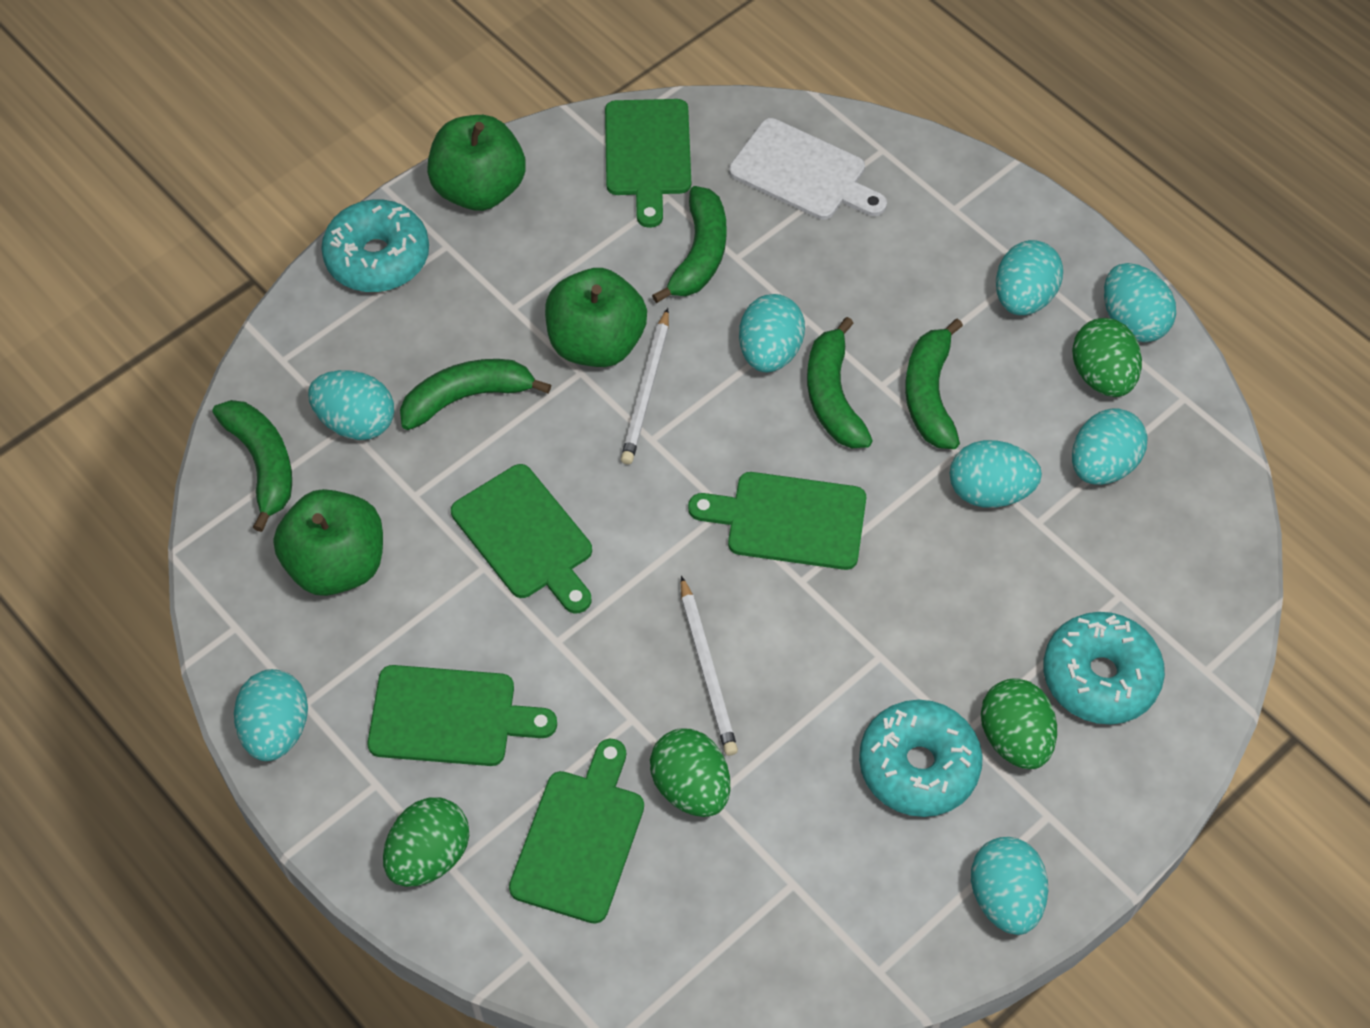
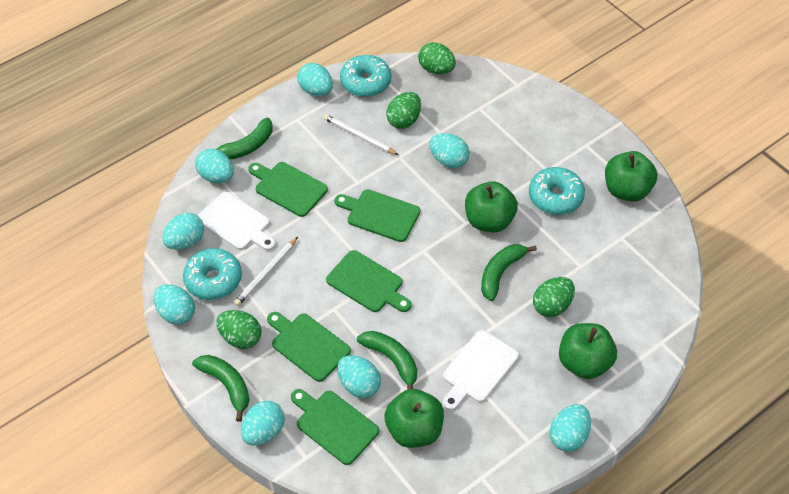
green apple: 3 -> 4
green banana: 5 -> 4
white cutting board: 1 -> 2

